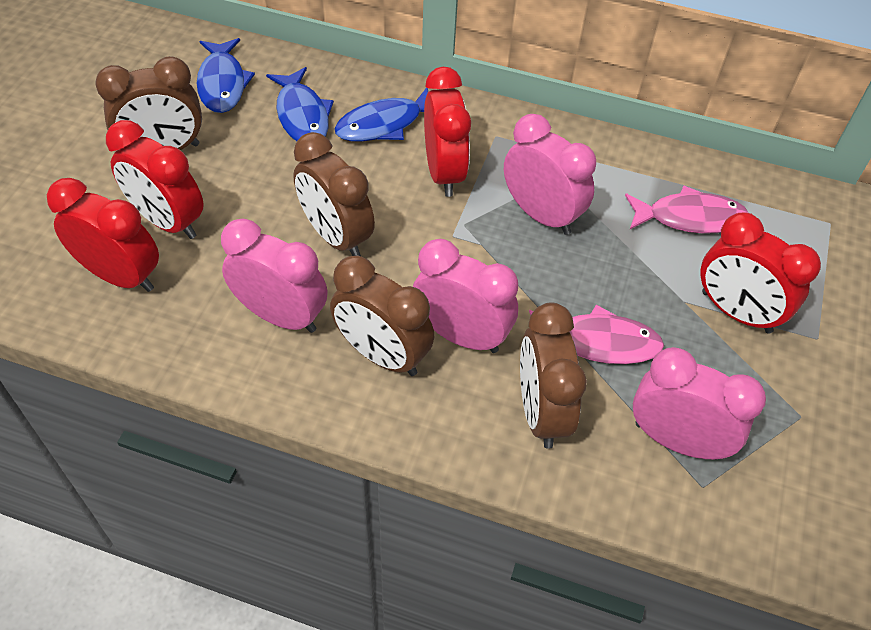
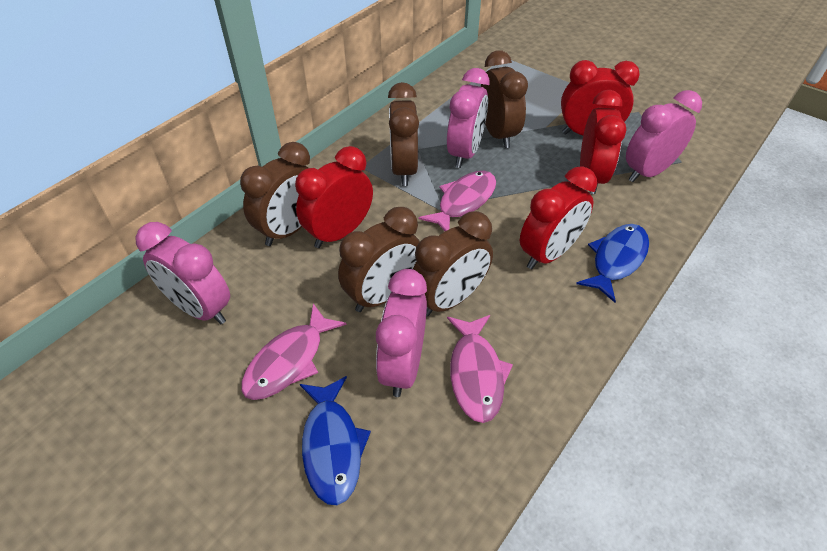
blue fish: 3 -> 2
brown clock: 4 -> 5
pink fish: 2 -> 3

